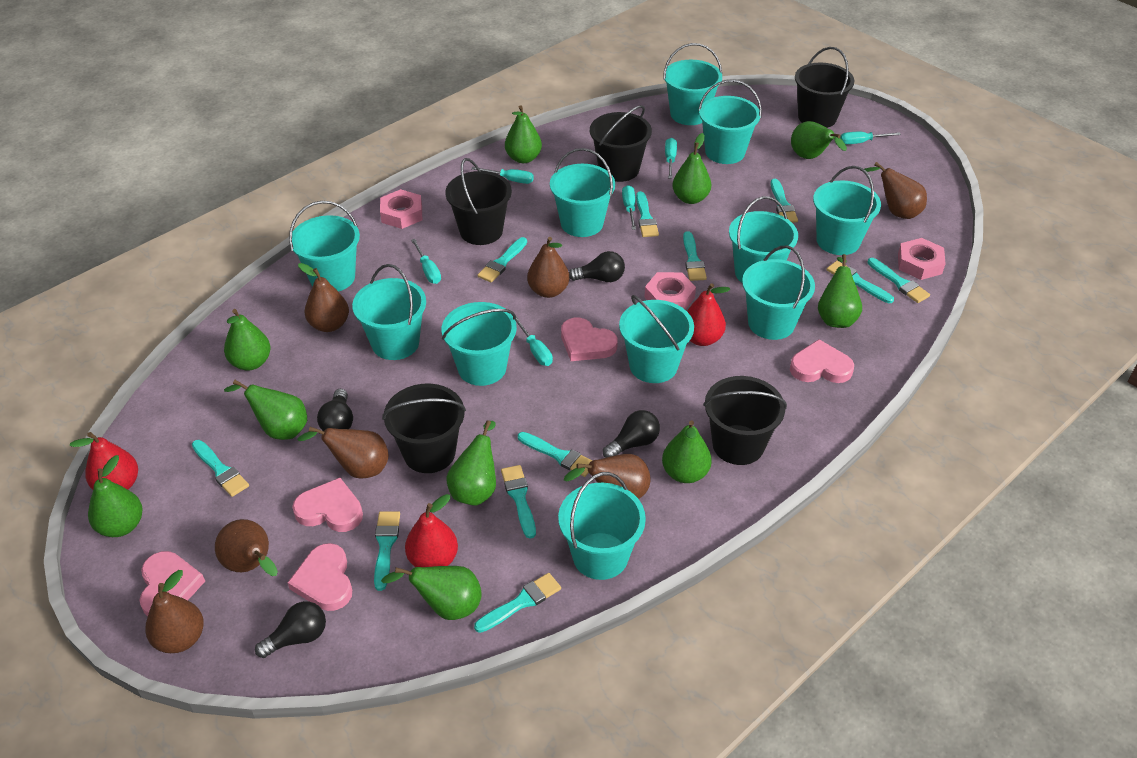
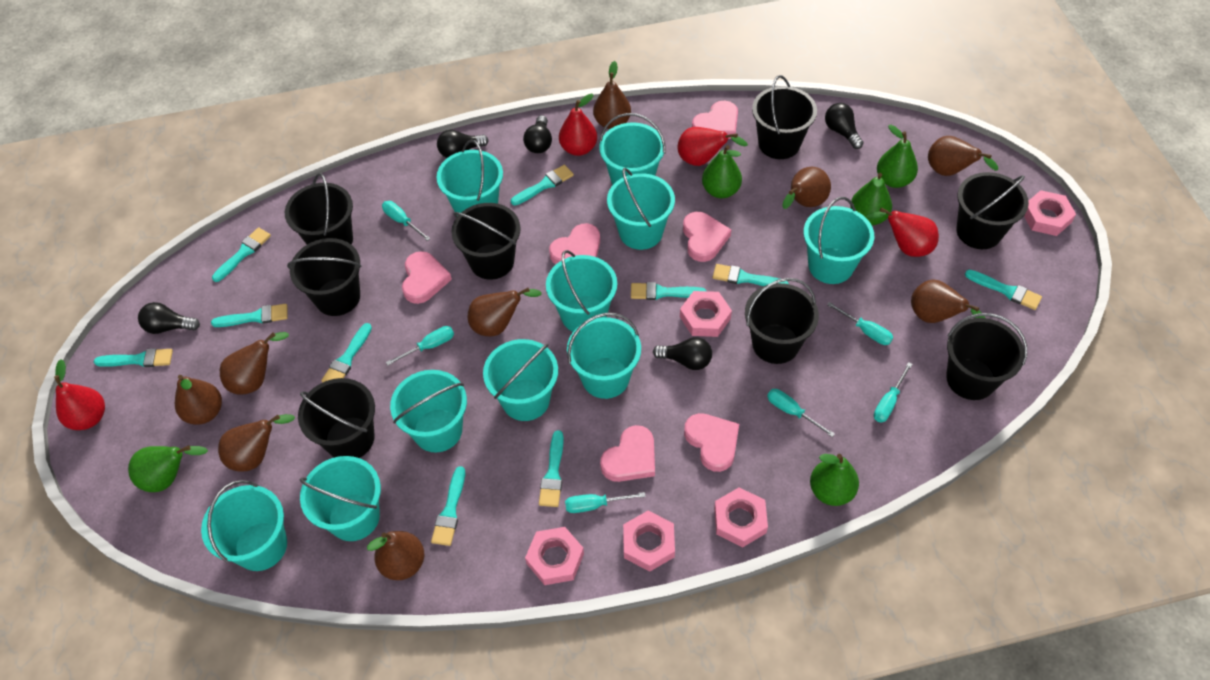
black bucket: 5 -> 8
black light bulb: 4 -> 5
brown pear: 7 -> 9
green pear: 10 -> 5
pink heart: 5 -> 6
pink nut: 3 -> 5
red pear: 3 -> 4
turquoise brush: 11 -> 10
turquoise bucket: 11 -> 10

